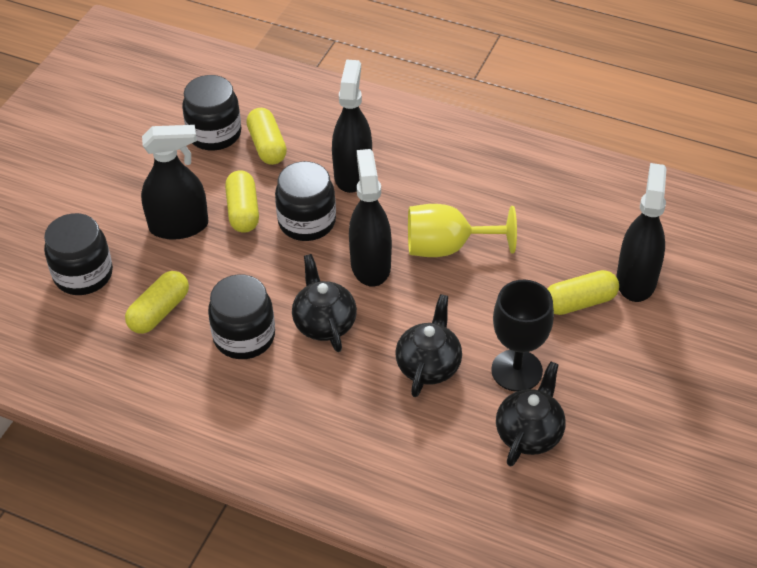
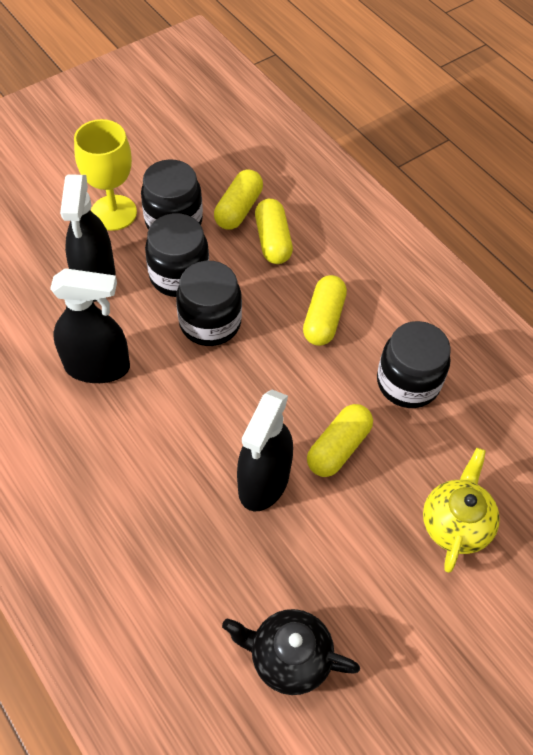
black goblet: 1 -> 0
black spray bottle: 4 -> 3
black teapot: 3 -> 1
yellow teapot: 0 -> 1

